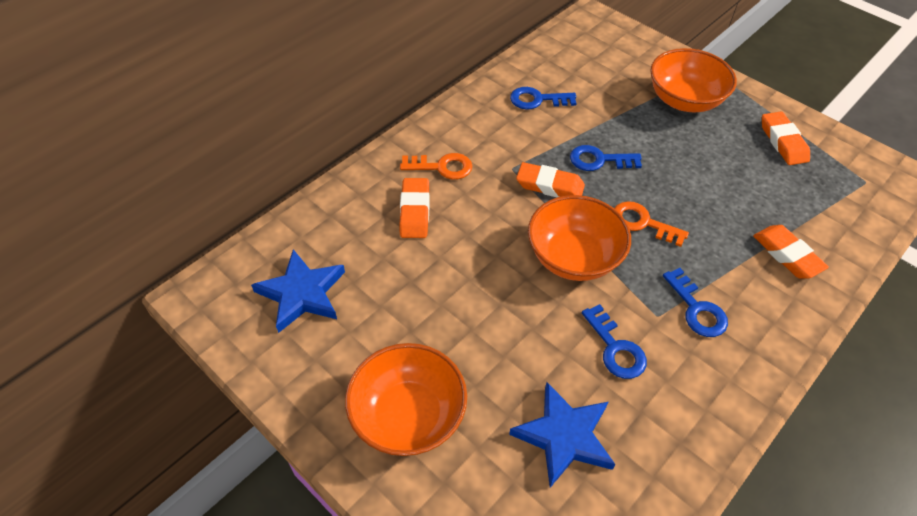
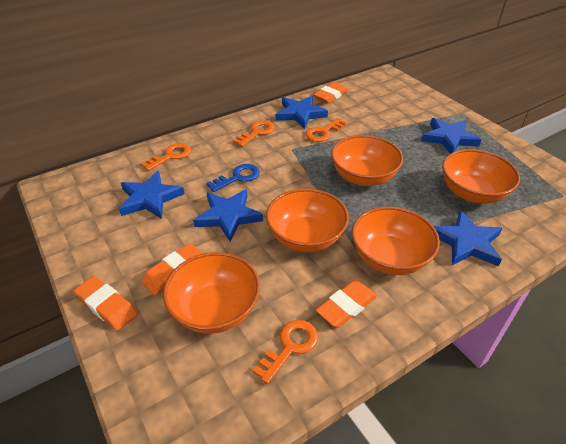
blue key: 4 -> 1
blue star: 2 -> 5
orange bowl: 3 -> 5
orange key: 2 -> 4

